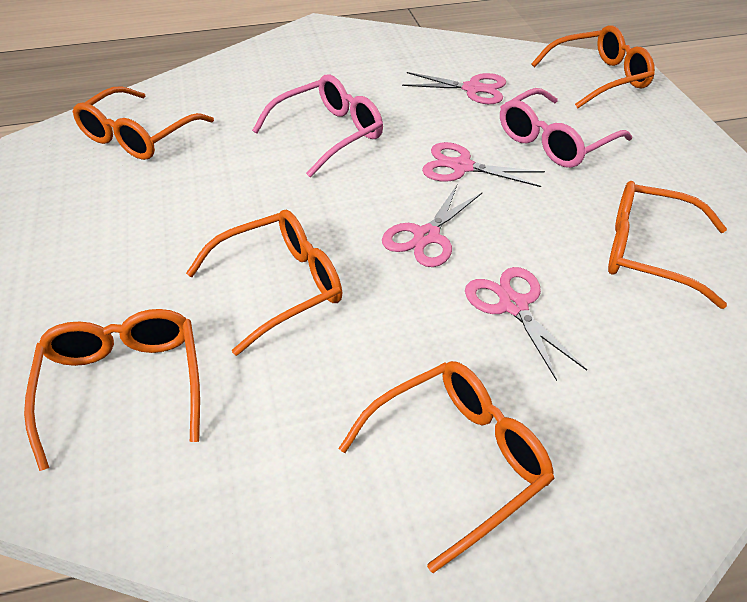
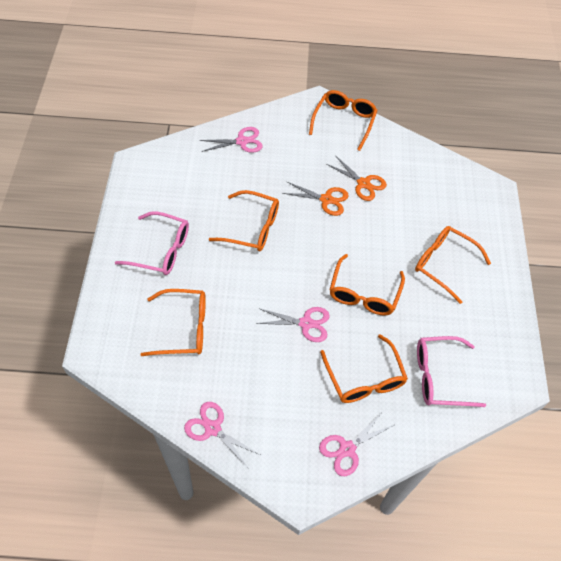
orange scissors: 0 -> 2

